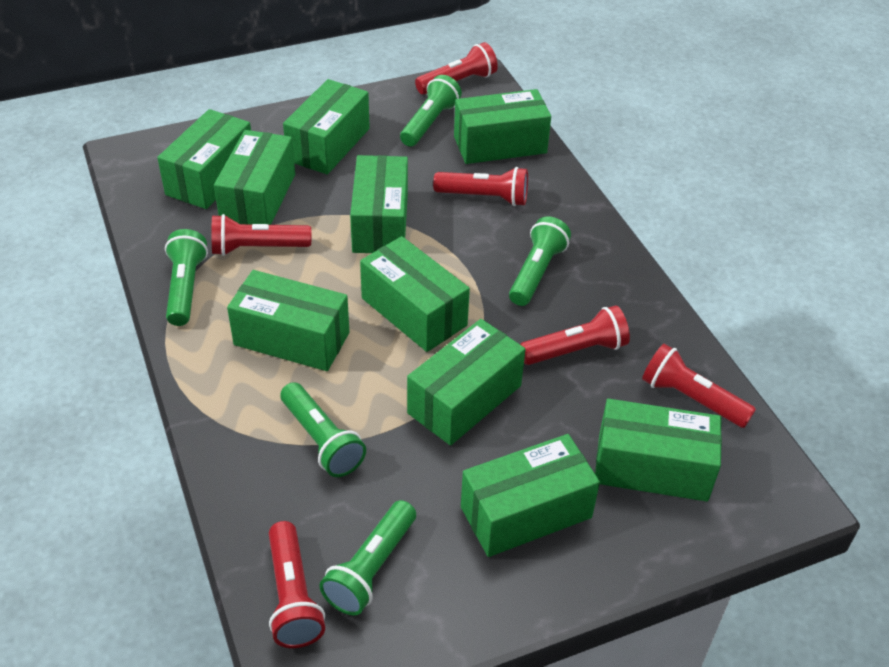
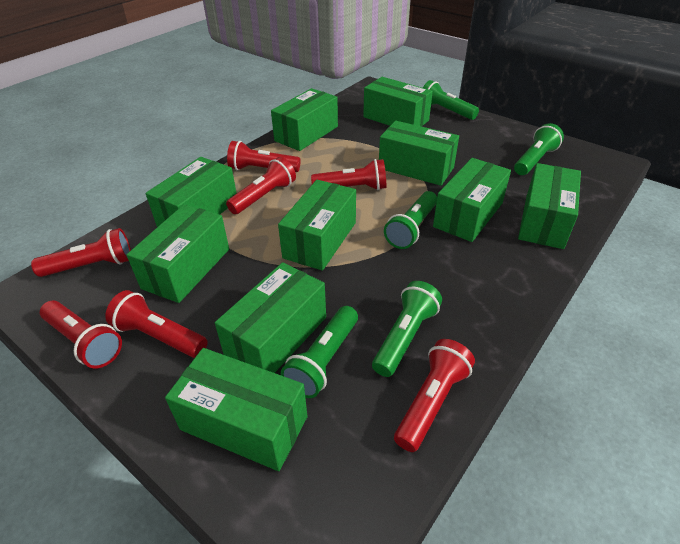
red flashlight: 6 -> 7

